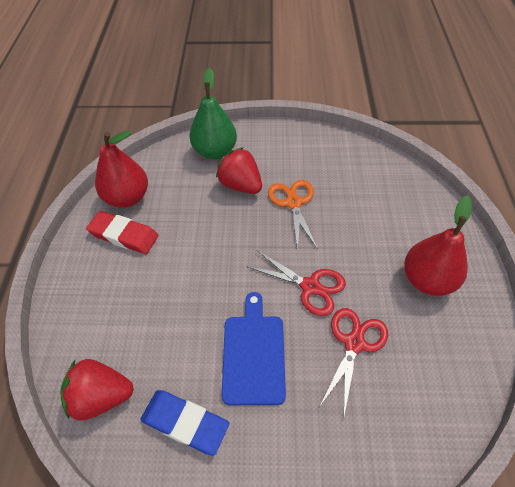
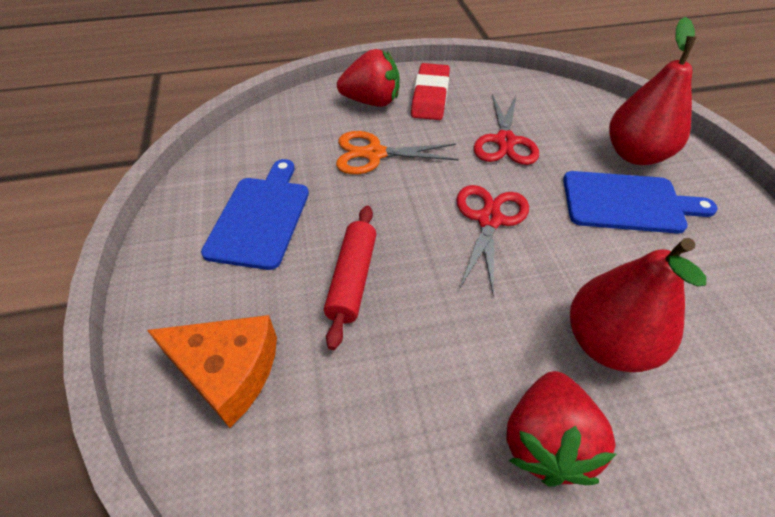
blue cutting board: 1 -> 2
blue eraser: 1 -> 0
green pear: 1 -> 0
orange cheese: 0 -> 1
red rolling pin: 0 -> 1

